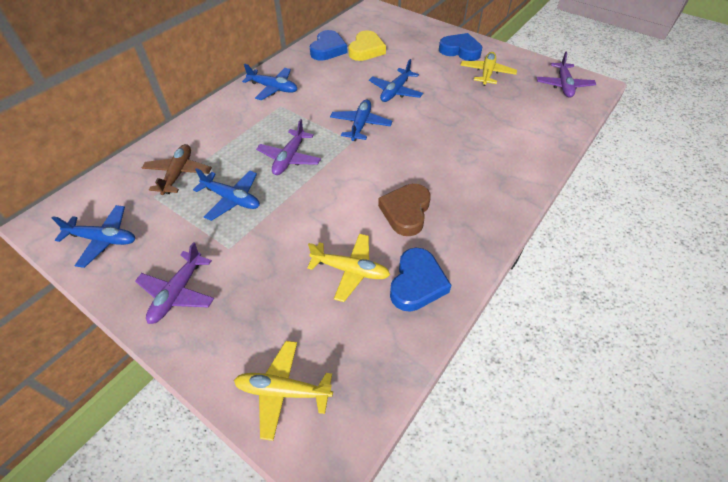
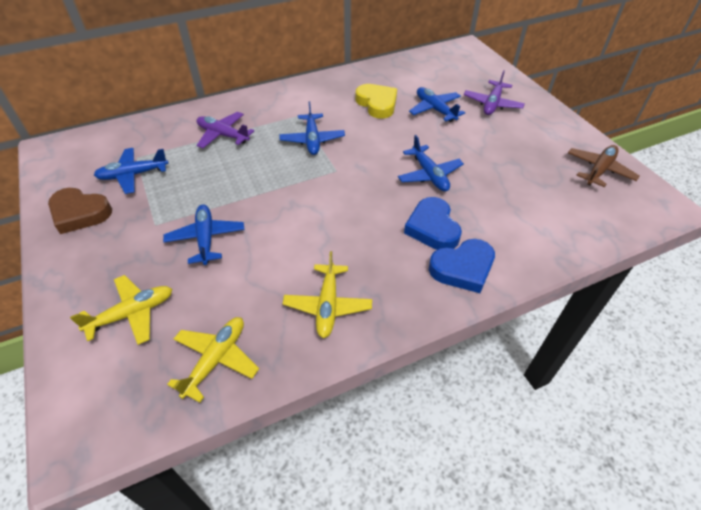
blue heart: 3 -> 2
purple plane: 3 -> 2

